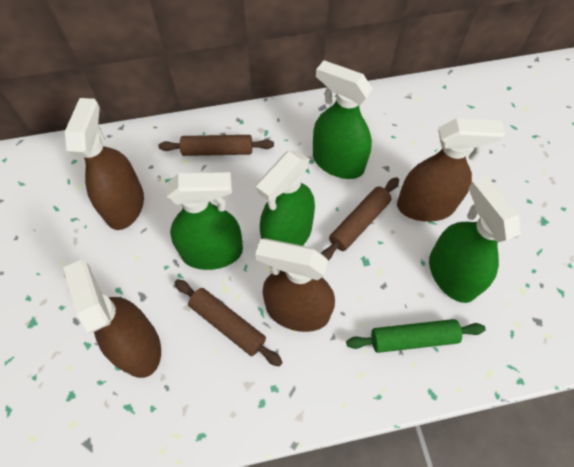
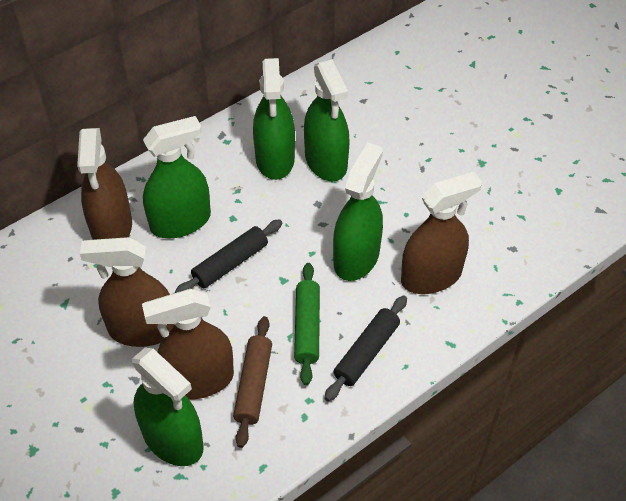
black rolling pin: 0 -> 2
brown rolling pin: 3 -> 1
green spray bottle: 4 -> 5

